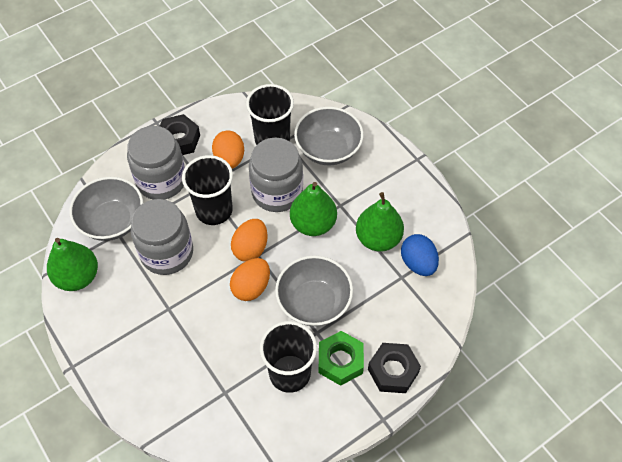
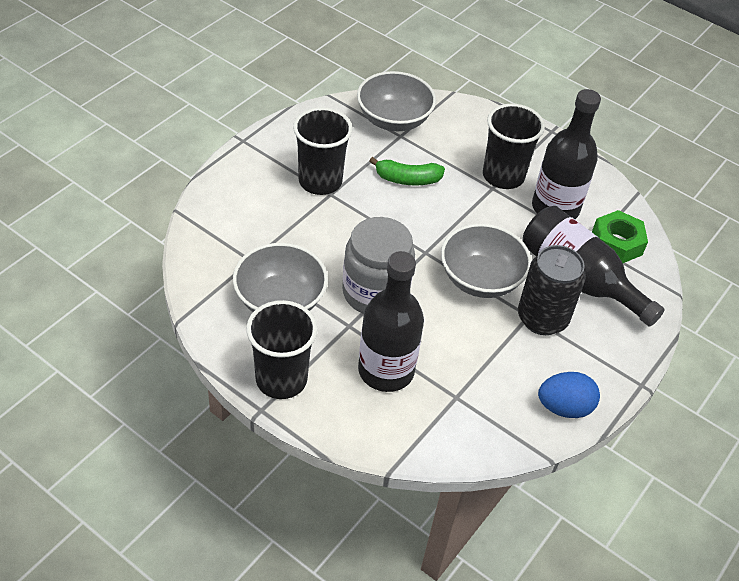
black bottle: 0 -> 3
black can: 0 -> 1
black nut: 2 -> 0
green banana: 0 -> 1
green pear: 3 -> 0
grey jar: 3 -> 1
orange egg: 3 -> 0

